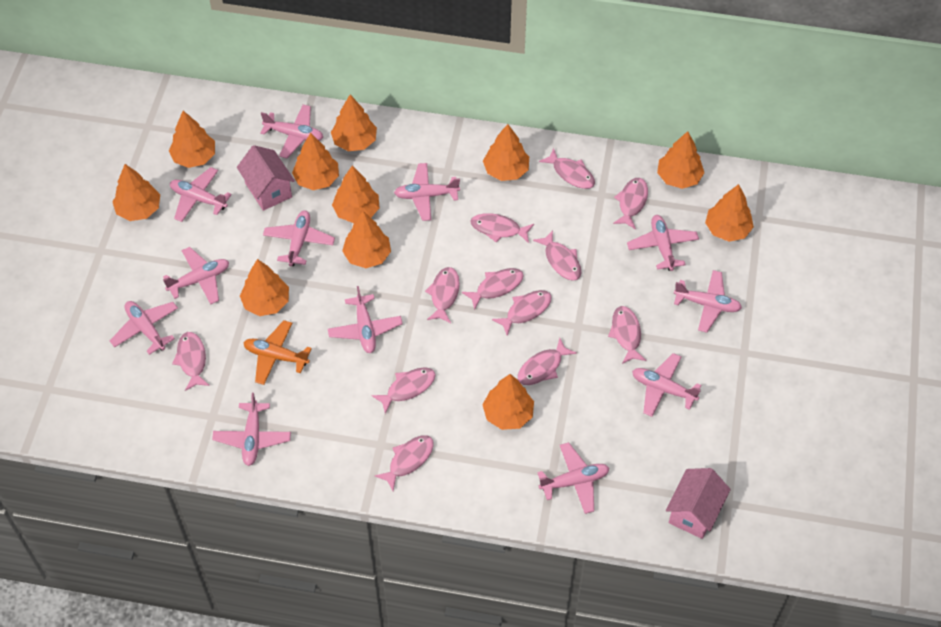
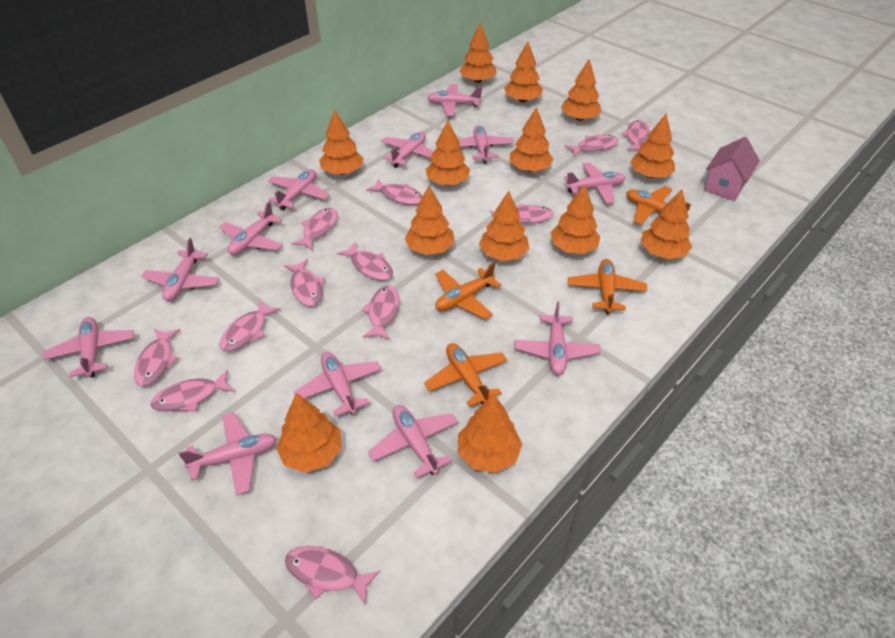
orange plane: 1 -> 4
orange tree: 11 -> 13
pink house: 2 -> 1

